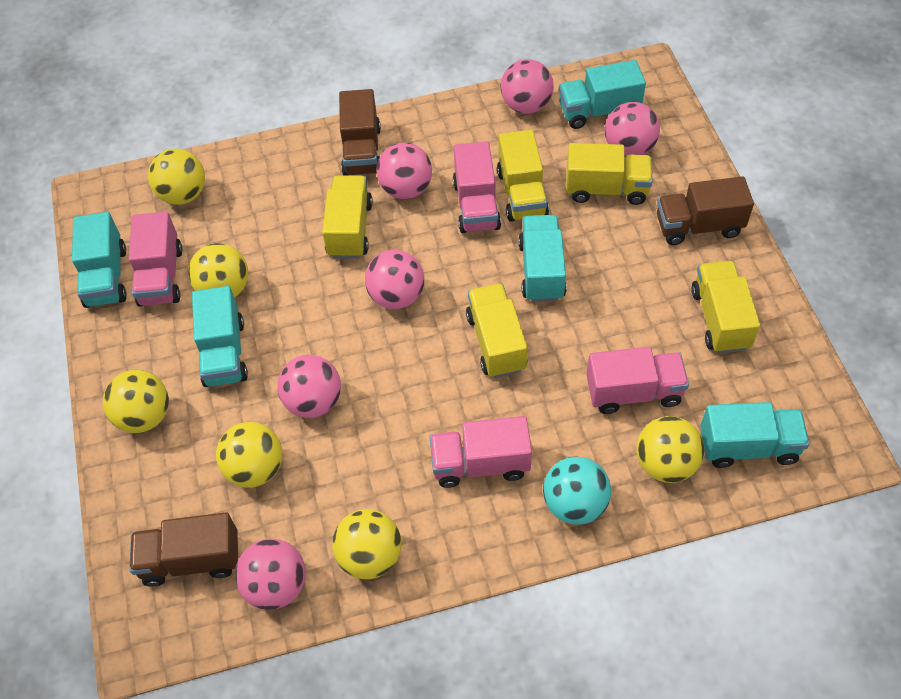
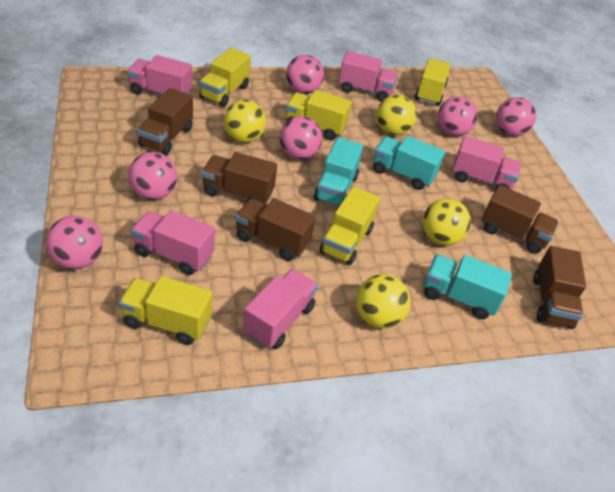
brown truck: 3 -> 5
pink truck: 4 -> 5
turquoise ball: 1 -> 0
turquoise truck: 5 -> 3
yellow ball: 6 -> 4

